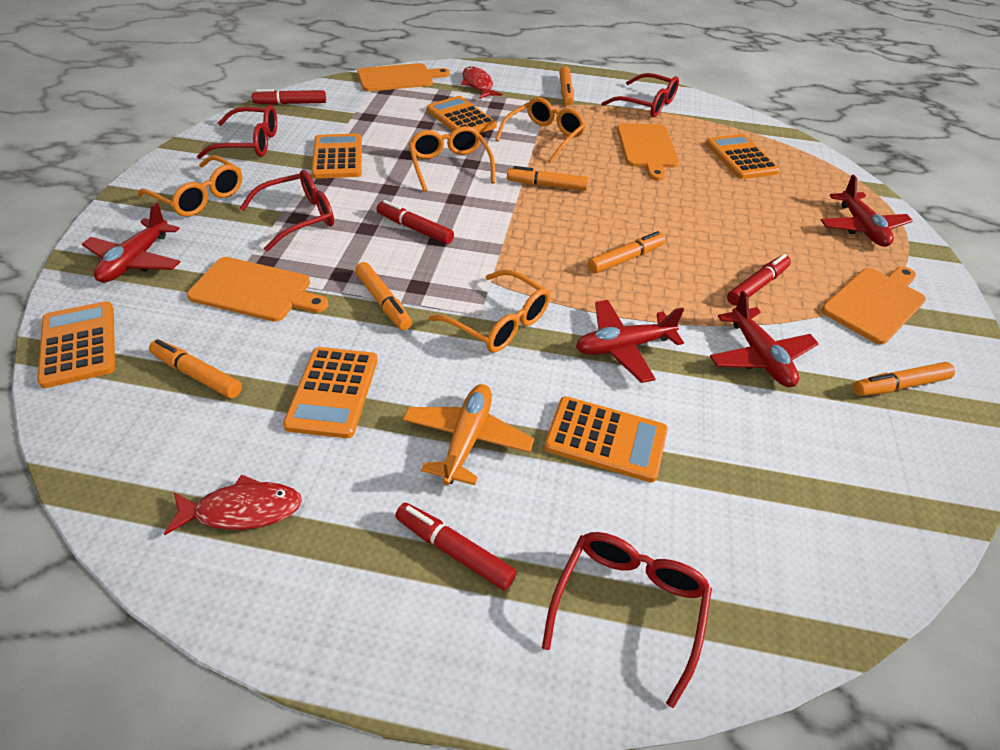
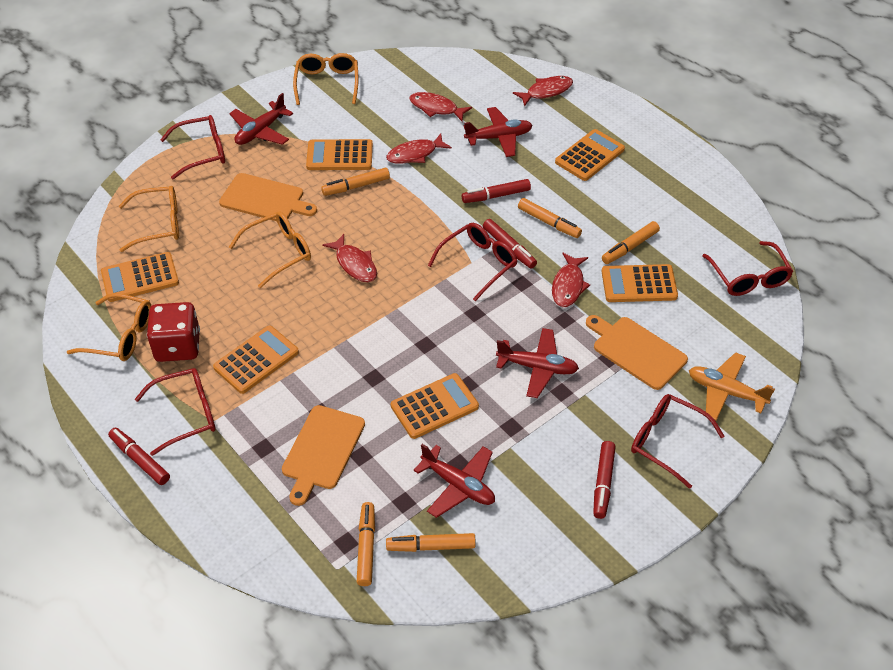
orange cutting board: 4 -> 3
orange marker: 6 -> 5
red dice: 0 -> 1
red fish: 2 -> 5
red glasses: 4 -> 5

